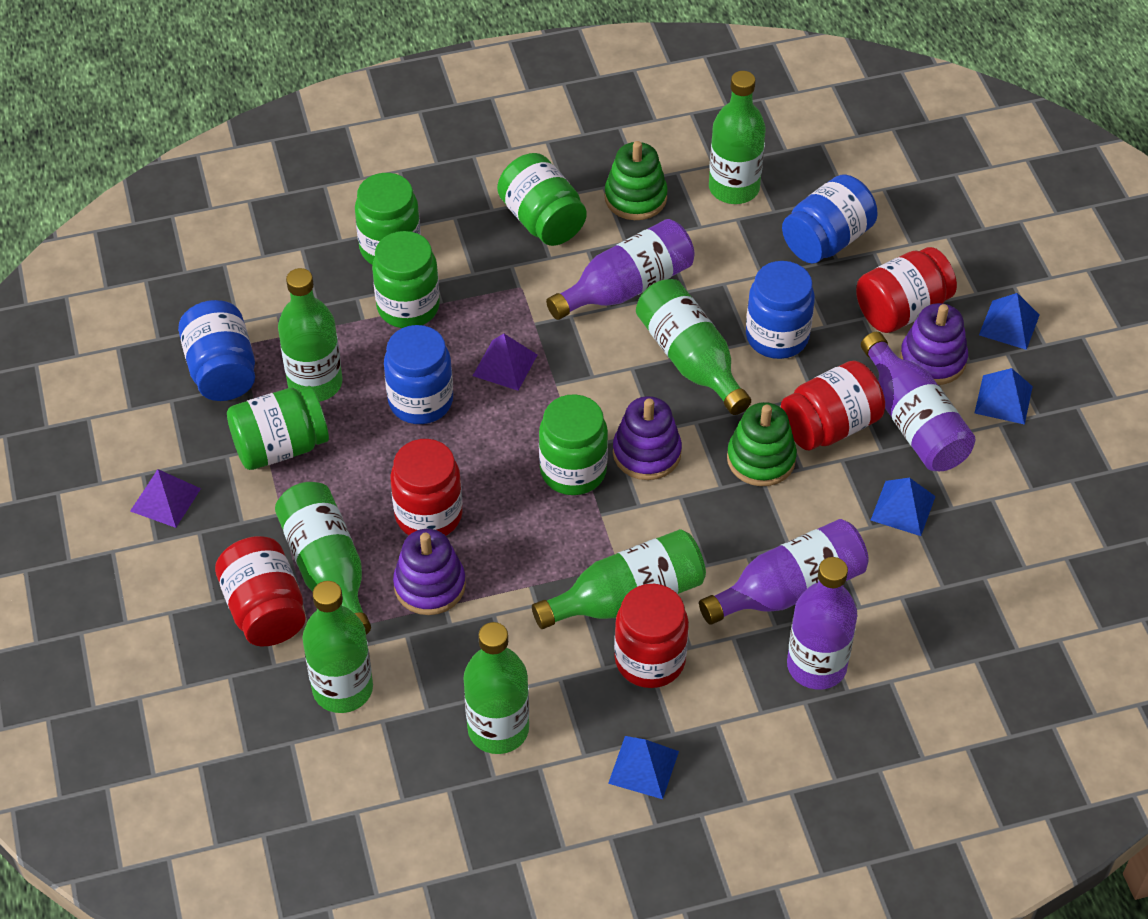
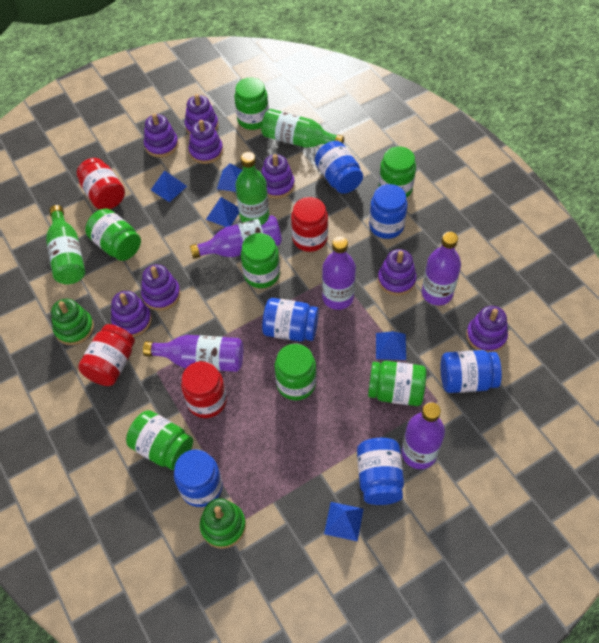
blue jar: 4 -> 6
blue pyramid: 4 -> 5
green bottle: 7 -> 3
green jar: 5 -> 7
purple bottle: 4 -> 5
purple pyramid: 2 -> 0
purple stacking toy: 3 -> 8
red jar: 5 -> 4

